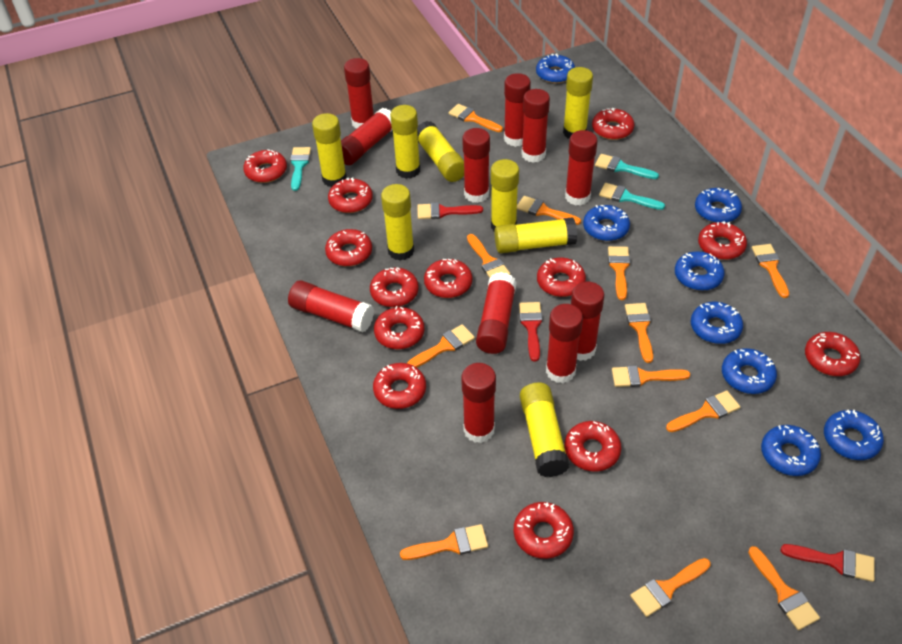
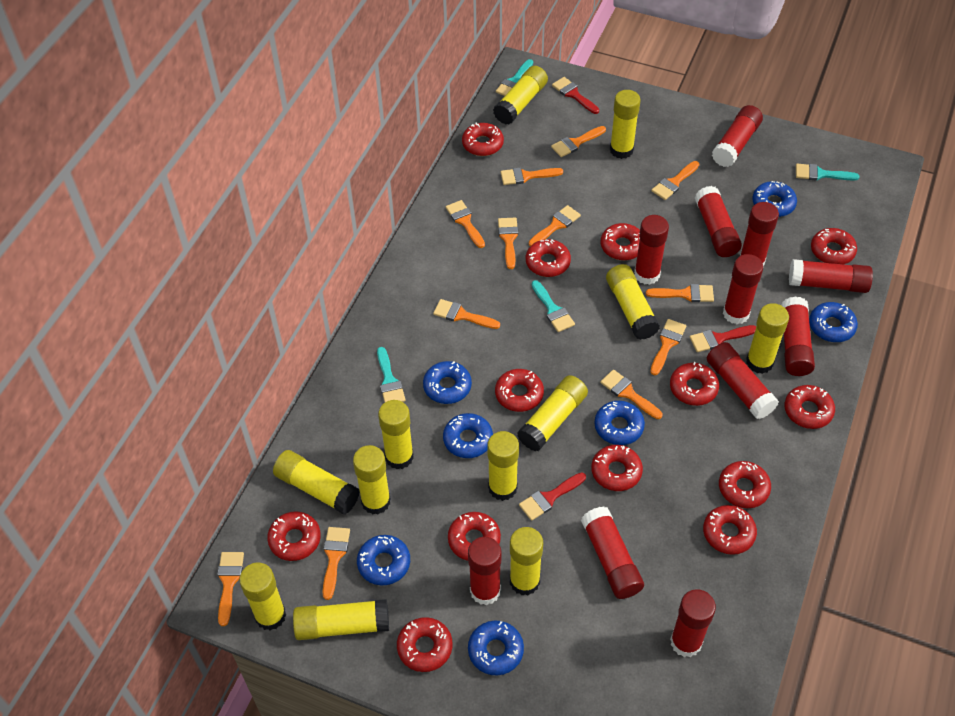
blue donut: 8 -> 7
turquoise brush: 3 -> 4
yellow glue stick: 8 -> 12

